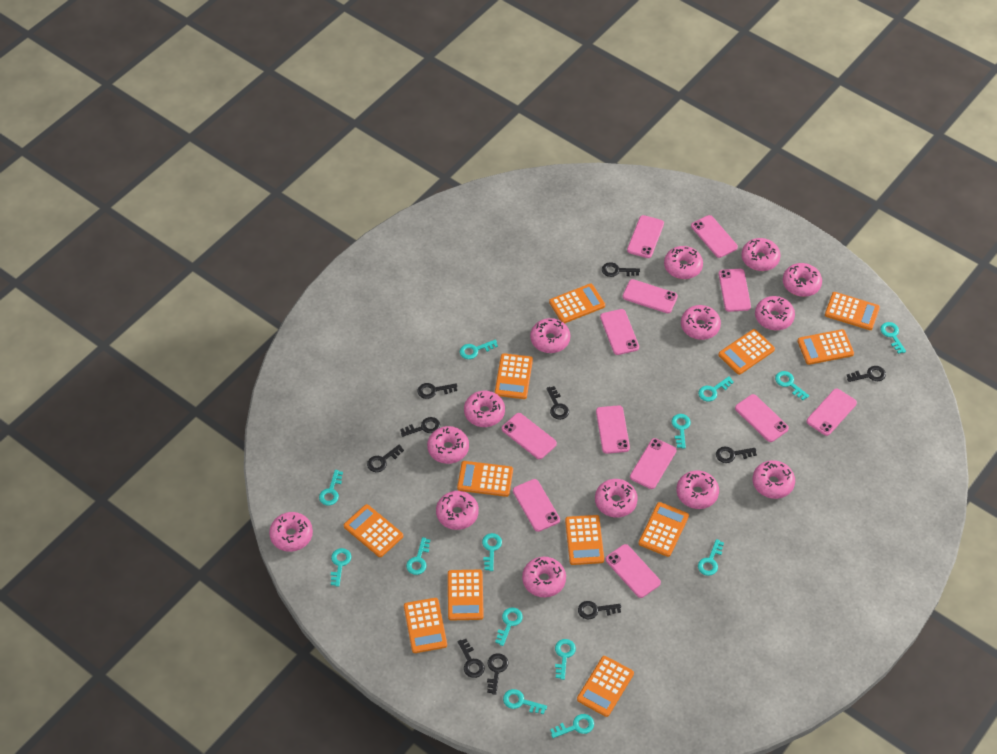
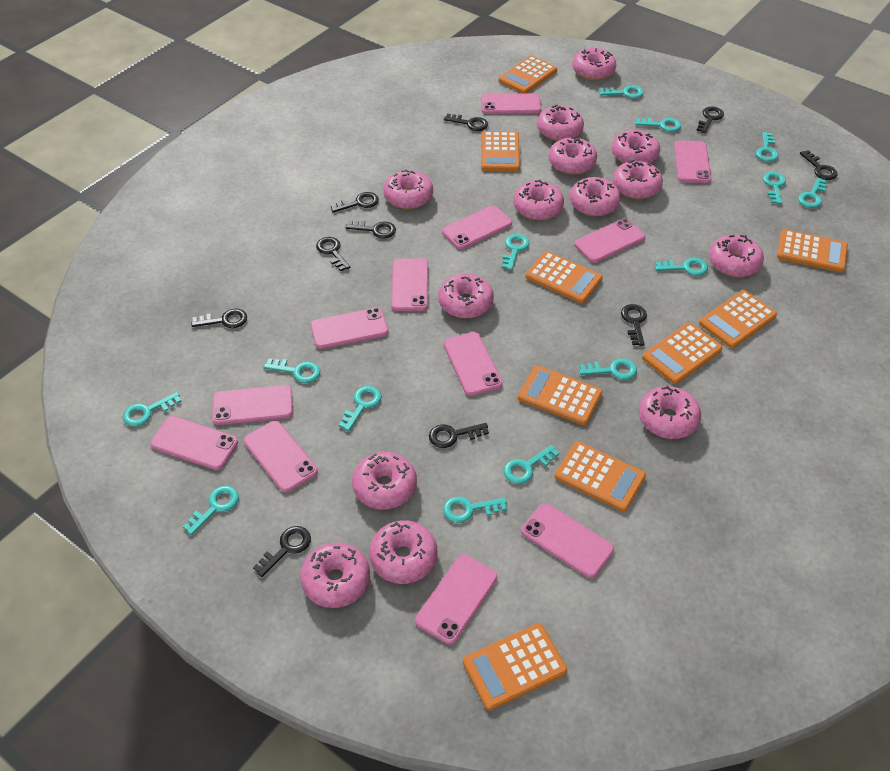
orange calculator: 12 -> 9

